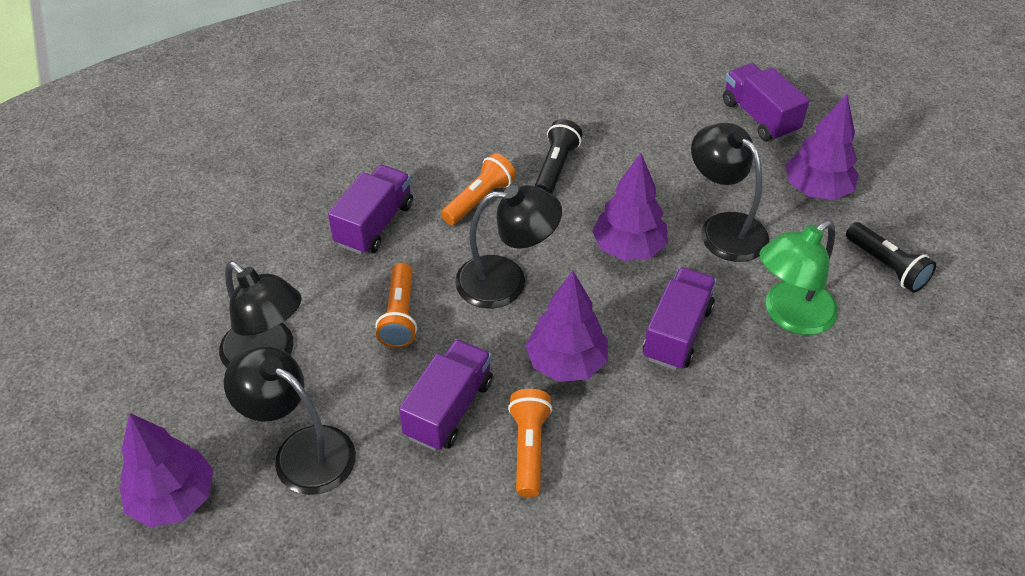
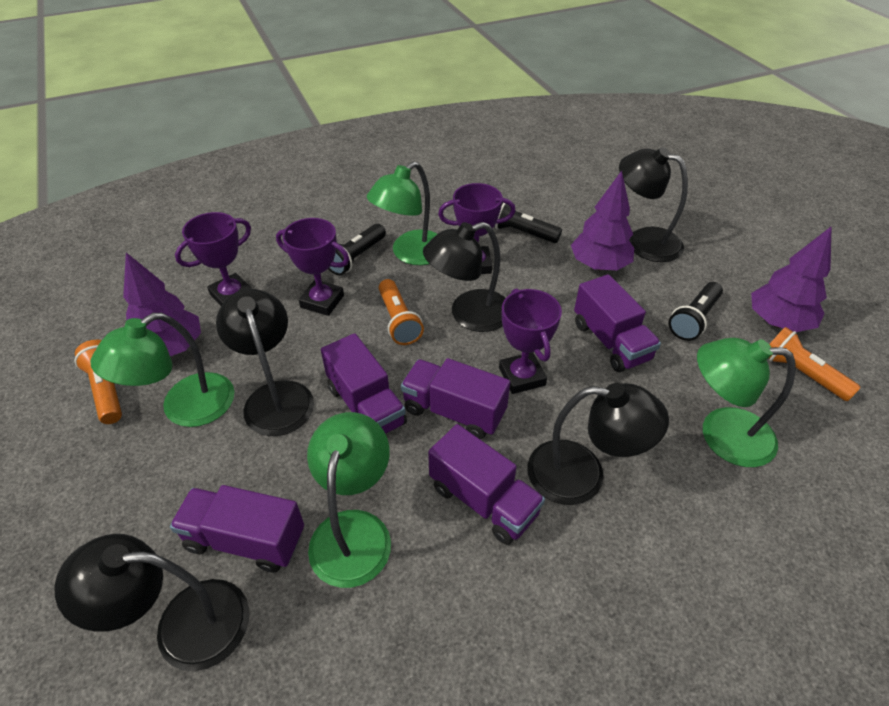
black flashlight: 2 -> 3
black lamp: 4 -> 5
green lamp: 1 -> 4
purple tree: 4 -> 3
purple trophy: 0 -> 4
purple truck: 4 -> 5

